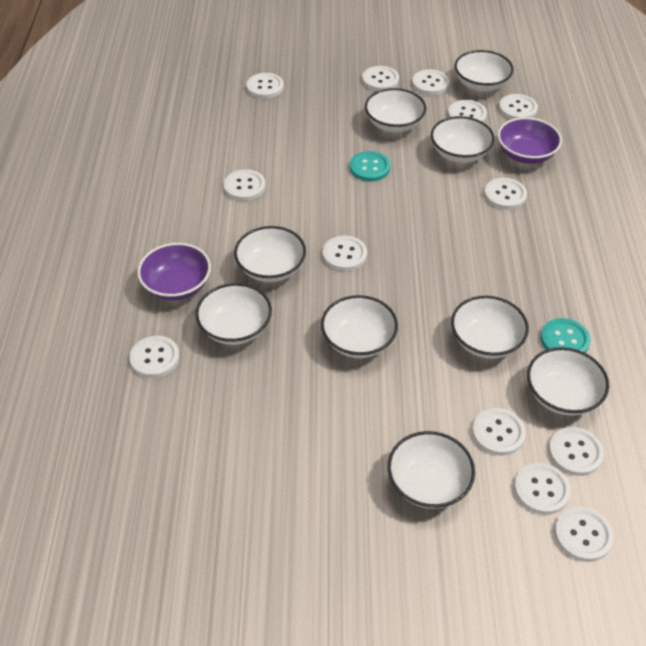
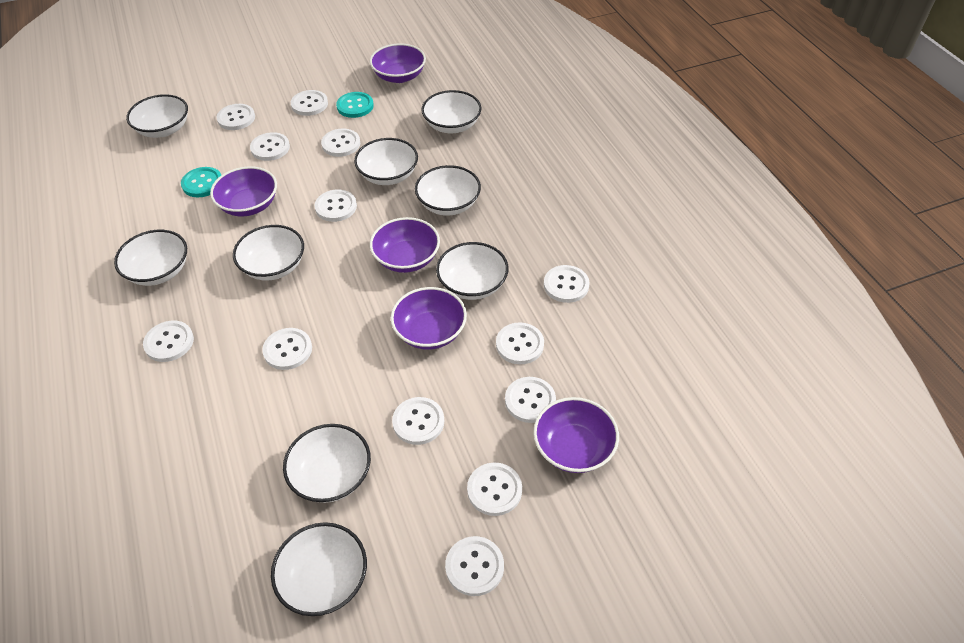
purple bowl: 2 -> 5

